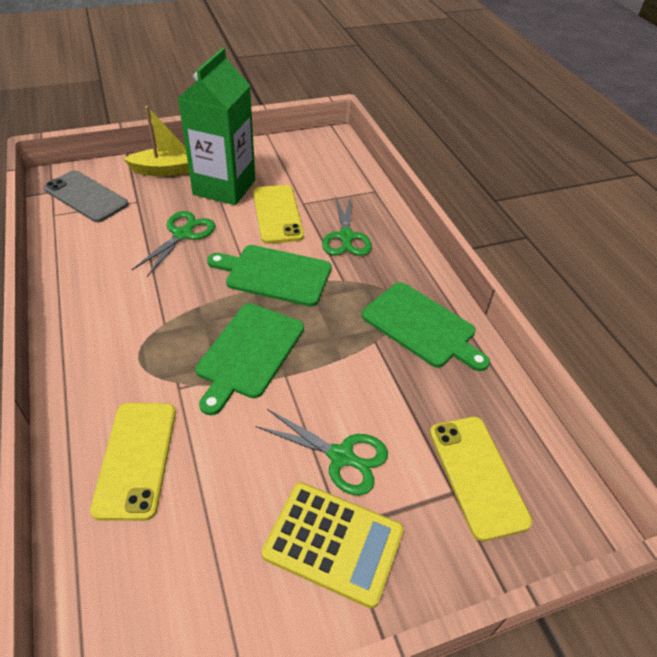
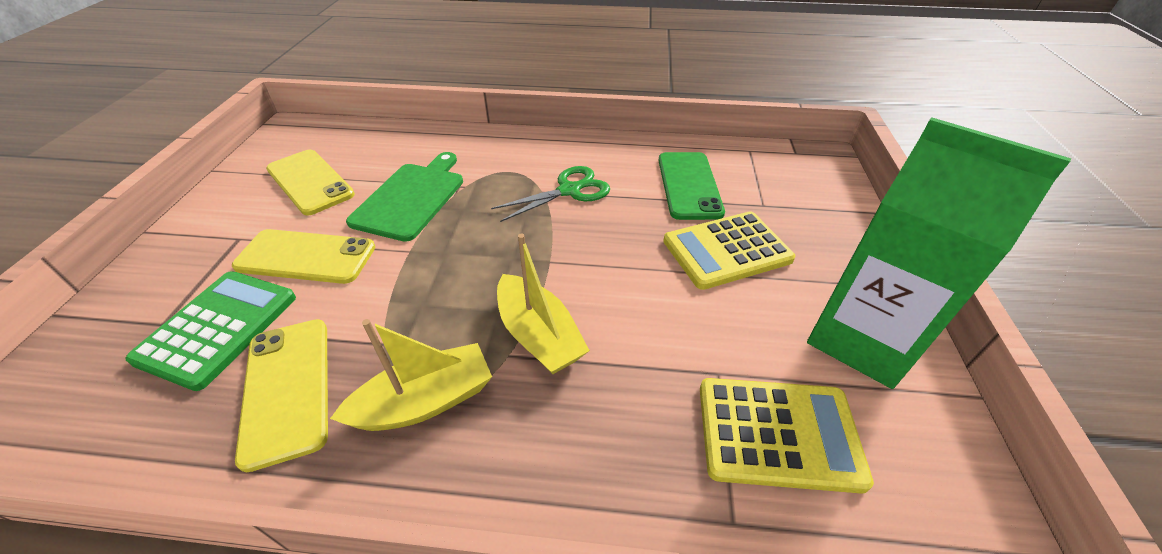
green calculator: 0 -> 1
green cutting board: 3 -> 1
green phone: 0 -> 1
green scissors: 3 -> 1
grey phone: 1 -> 0
yellow boat: 1 -> 2
yellow calculator: 1 -> 2

